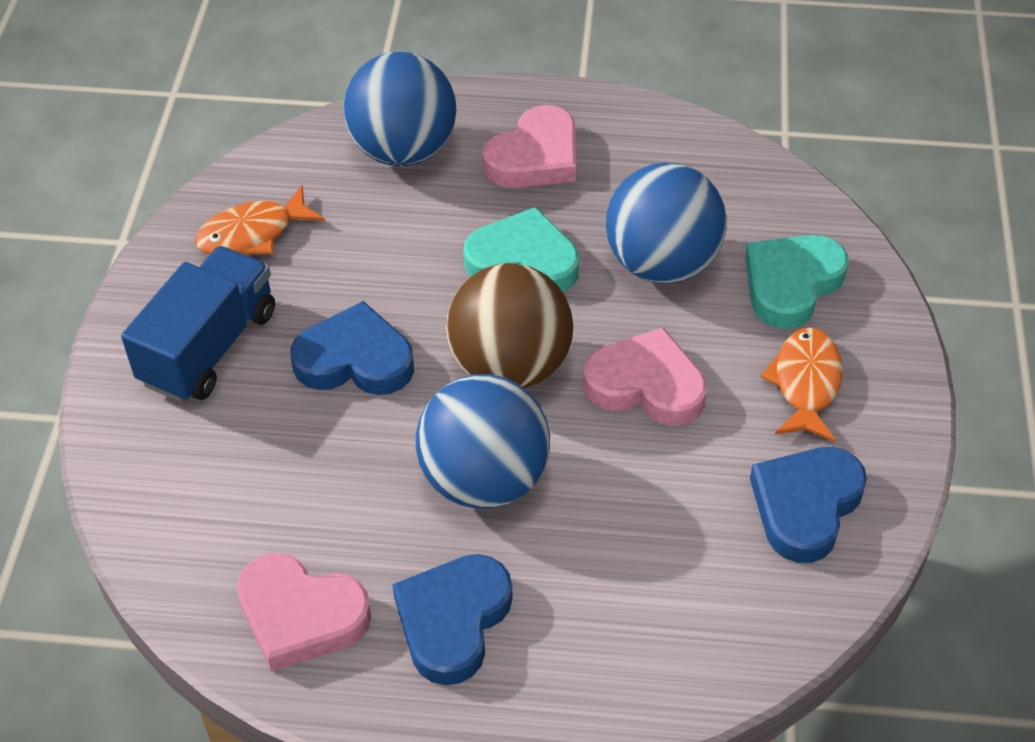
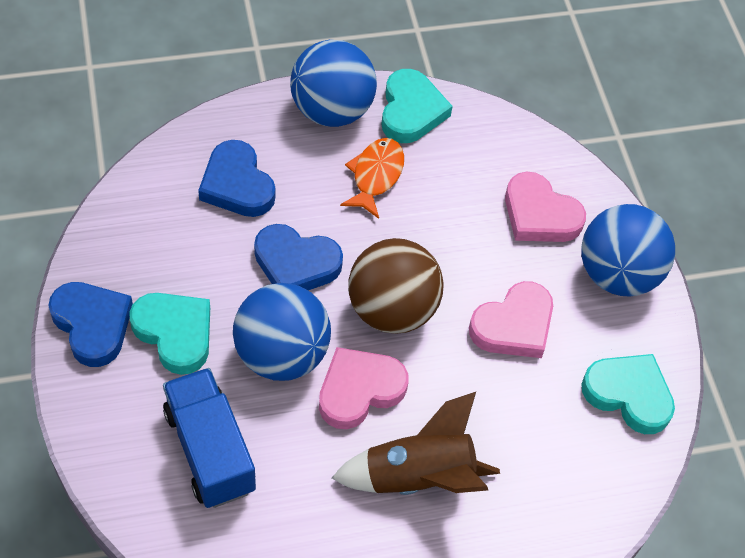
brown rocket: 0 -> 1
orange fish: 2 -> 1
turquoise heart: 2 -> 3

